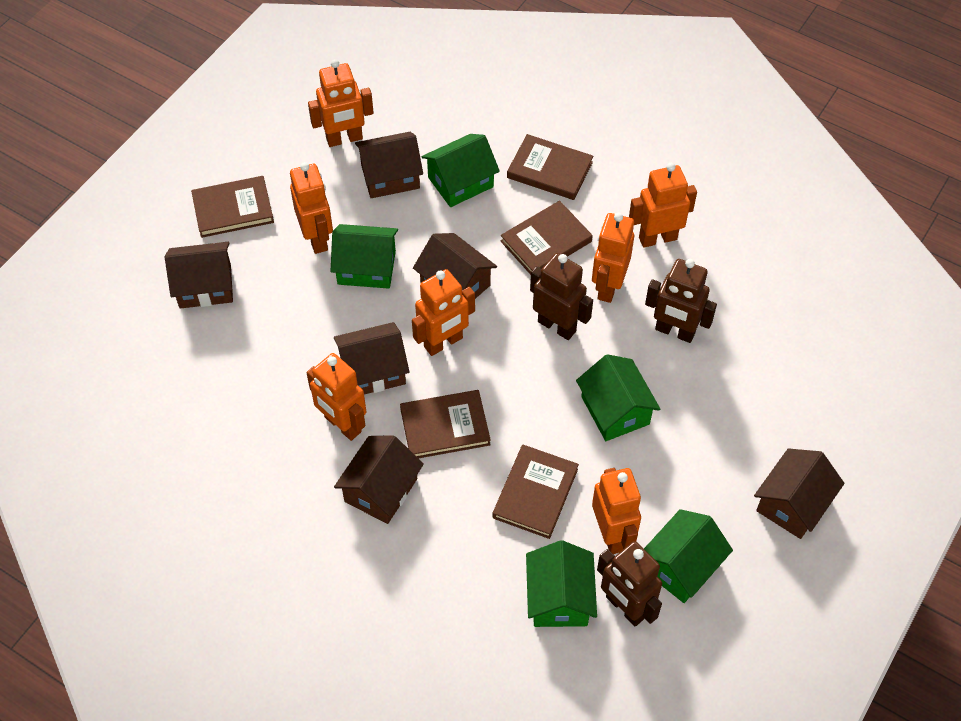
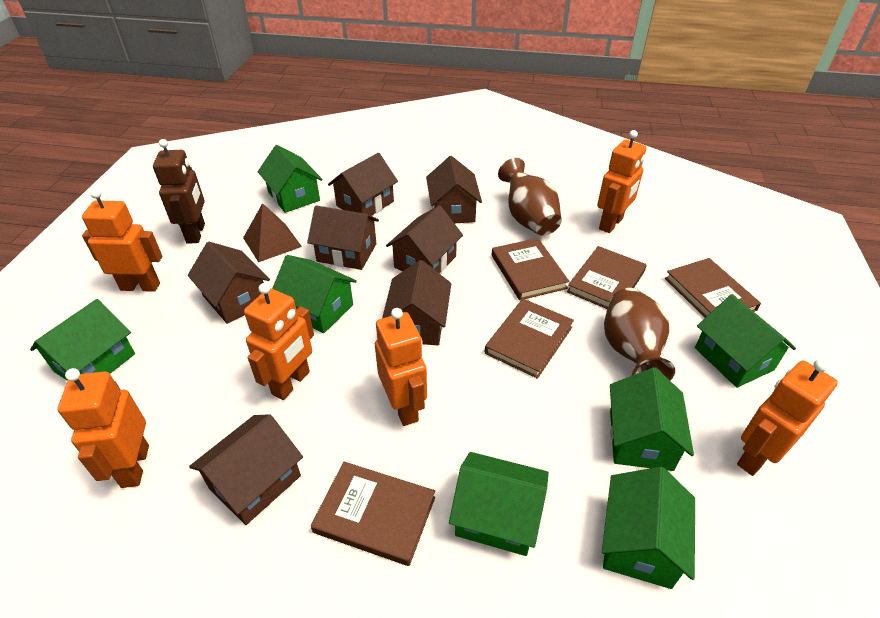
brown house: 6 -> 7
brown pyramid: 0 -> 1
brown robot: 3 -> 1
brown vase: 0 -> 2
green house: 5 -> 7
orange robot: 7 -> 6

